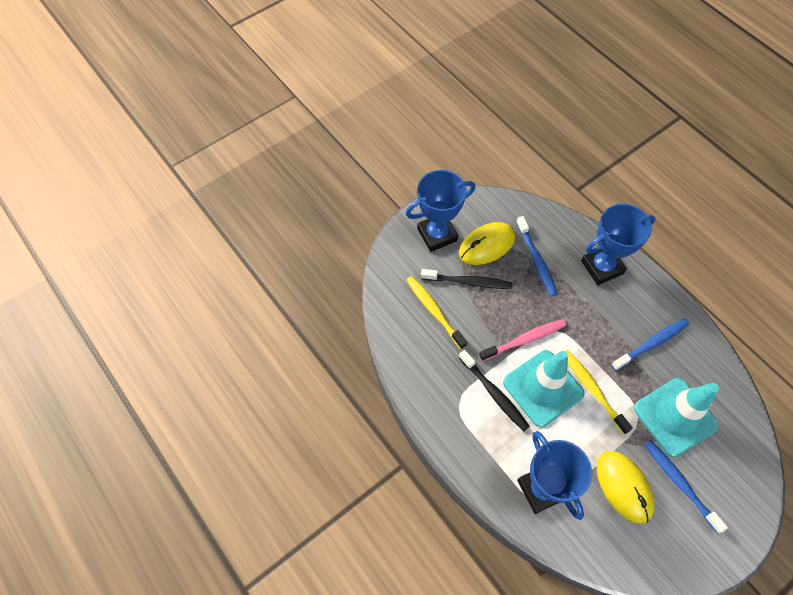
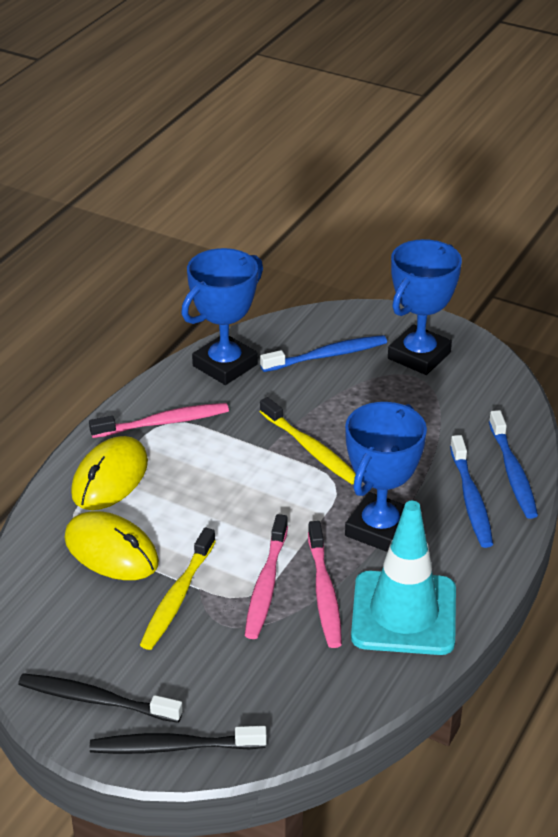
pink toothbrush: 1 -> 3
turquoise traffic cone: 2 -> 1

